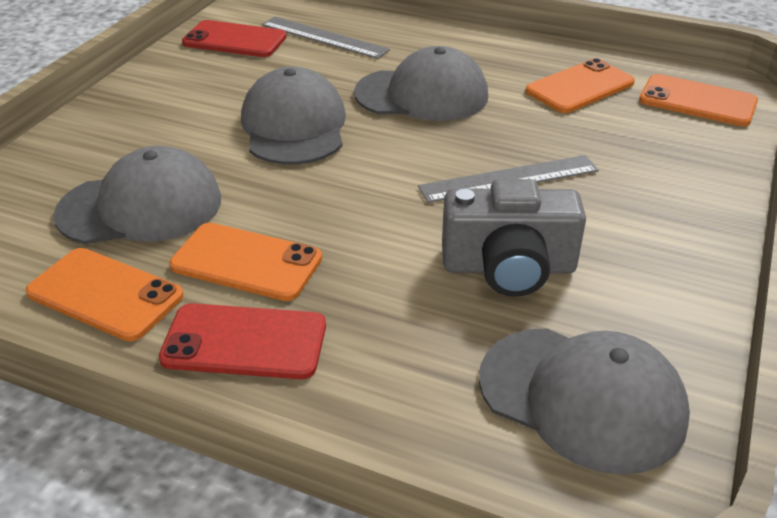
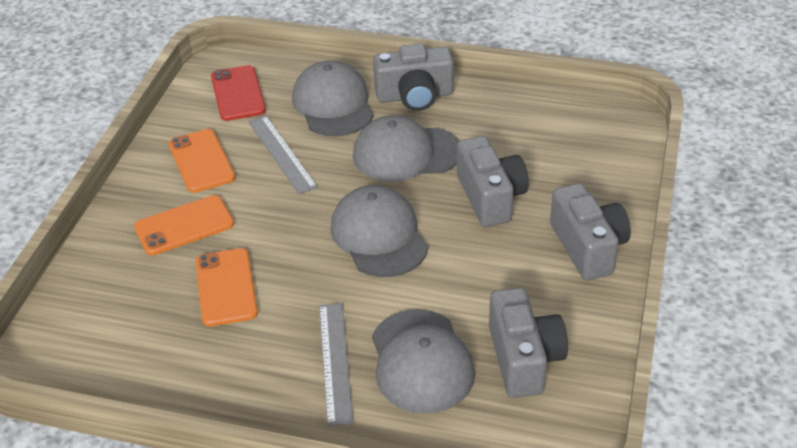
grey camera: 1 -> 4
orange phone: 4 -> 3
red phone: 2 -> 1

